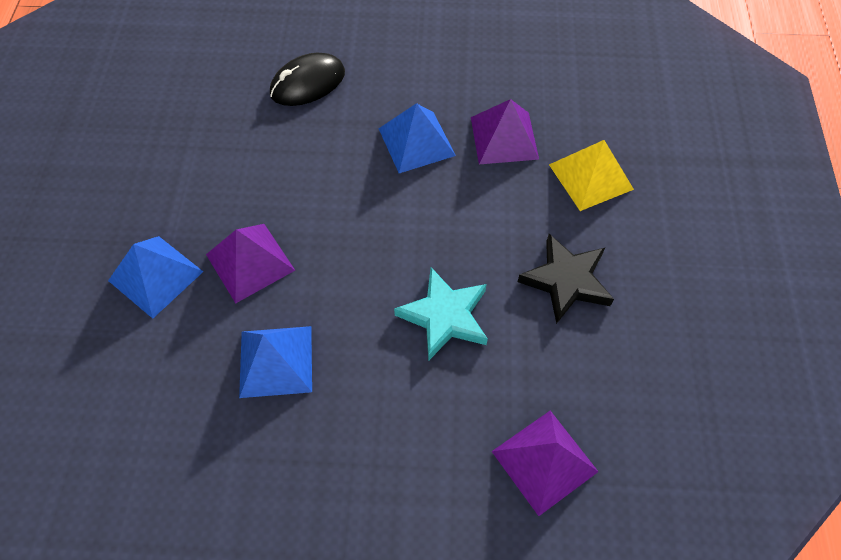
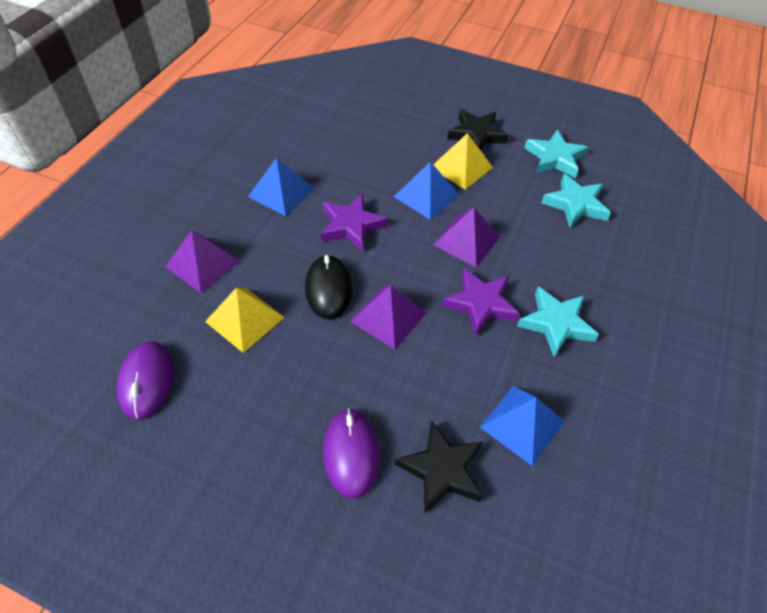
black star: 1 -> 2
purple mouse: 0 -> 2
purple star: 0 -> 2
turquoise star: 1 -> 3
yellow pyramid: 1 -> 2

